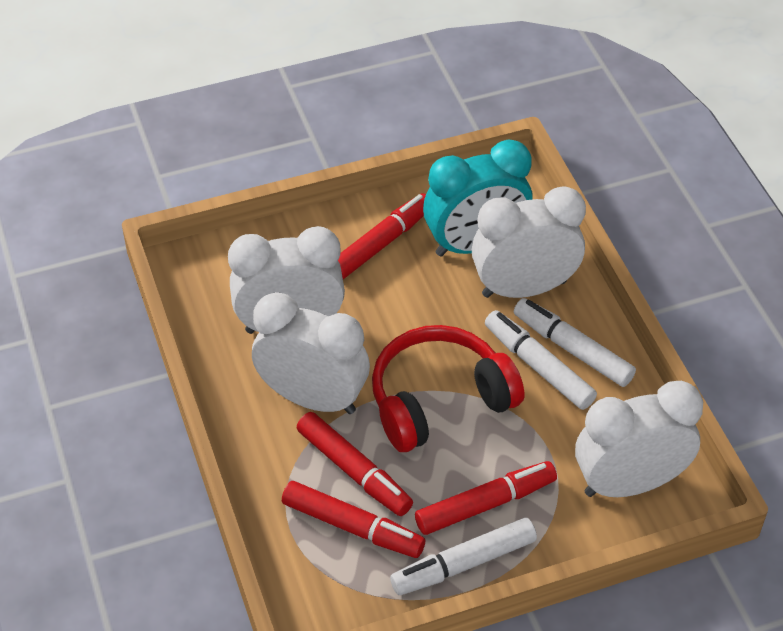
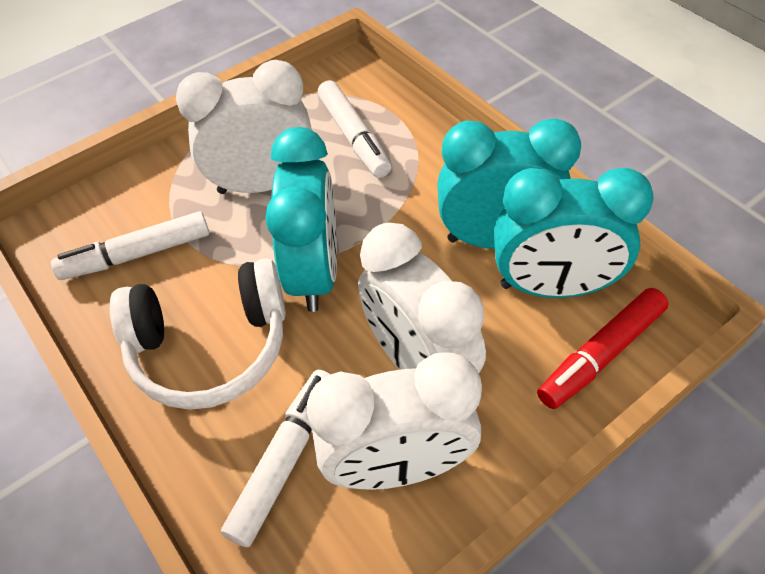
red headphones: 1 -> 0
red marker: 4 -> 1
turquoise clock: 1 -> 3
white clock: 4 -> 3
white headphones: 0 -> 1

